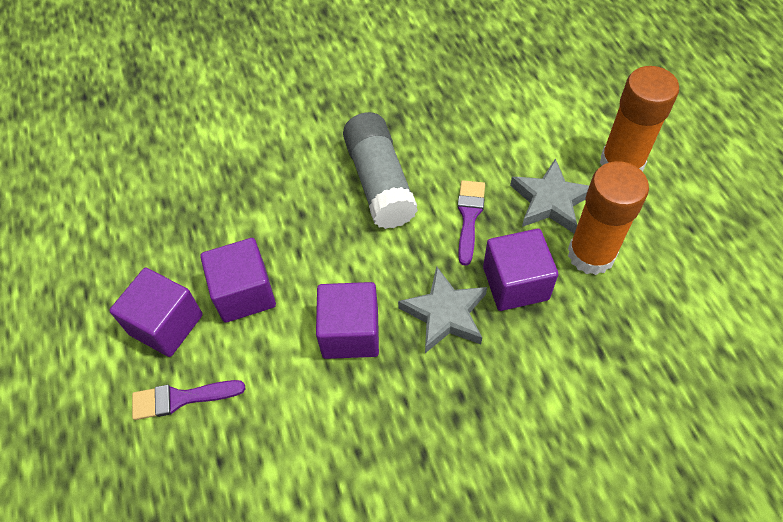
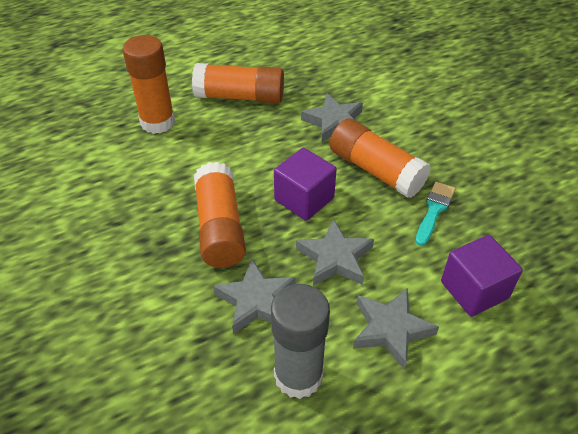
grey star: 2 -> 4
orange glue stick: 2 -> 4
purple brush: 2 -> 0
purple cube: 4 -> 2
turquoise brush: 0 -> 1

